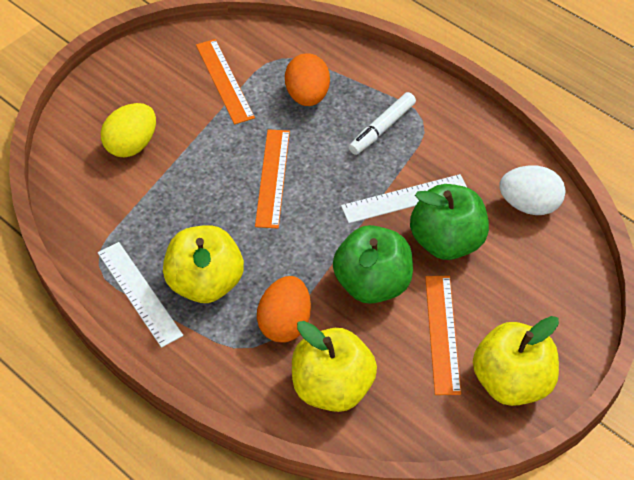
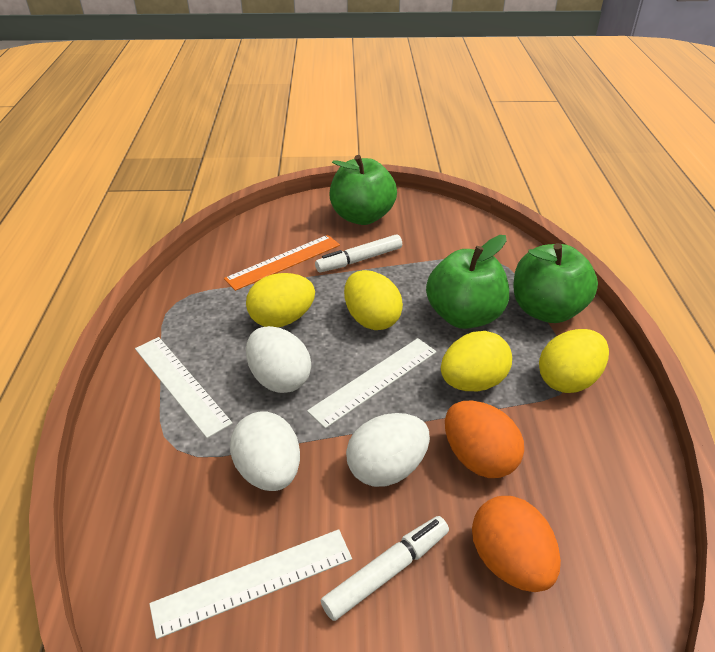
green apple: 2 -> 3
orange ruler: 3 -> 1
white egg: 1 -> 3
white marker: 1 -> 2
white ruler: 2 -> 3
yellow apple: 3 -> 0
yellow egg: 1 -> 4

